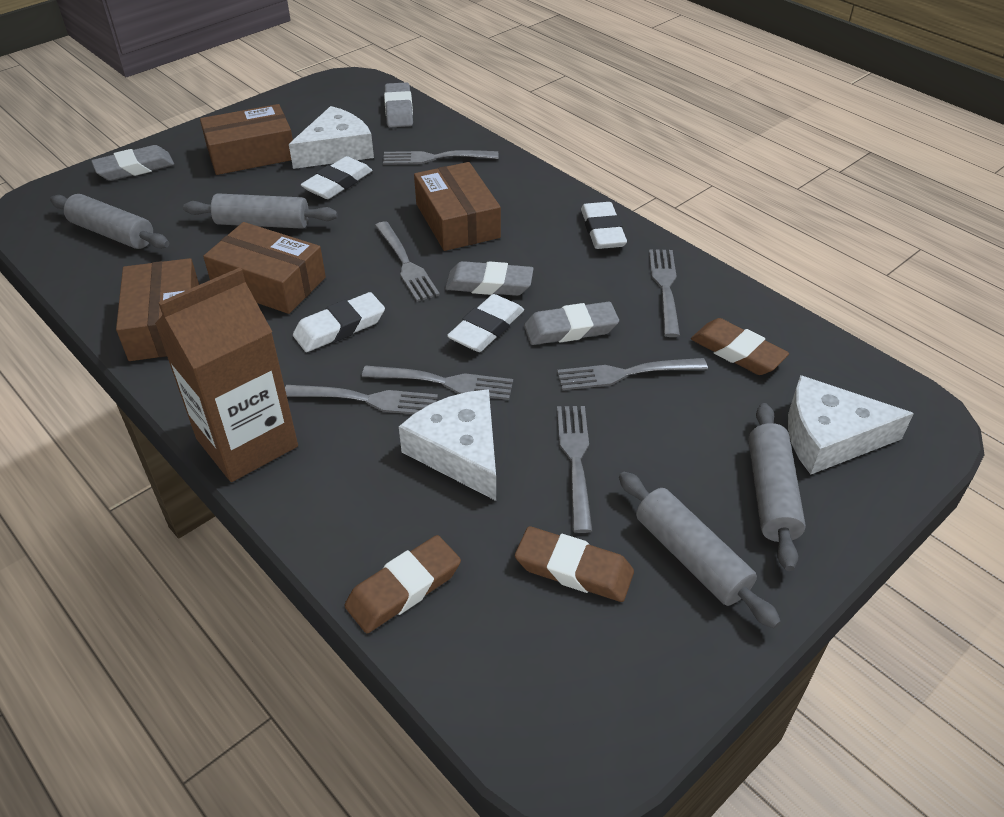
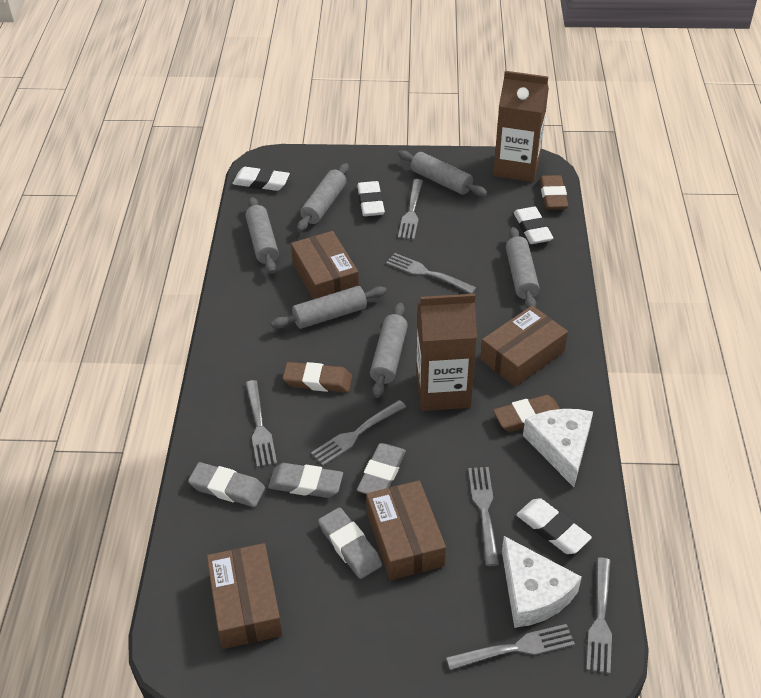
brown carton: 1 -> 2
grey rolling pin: 4 -> 6
white cheese: 3 -> 2

